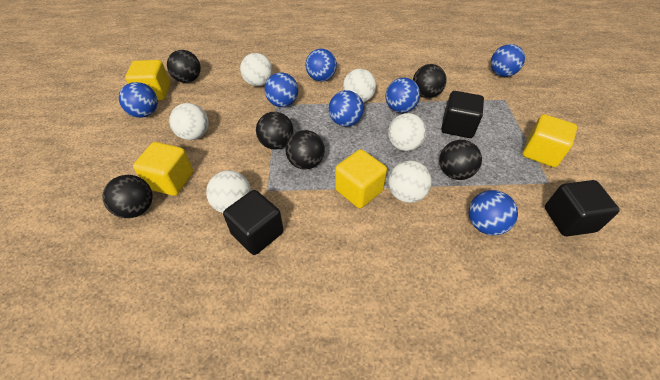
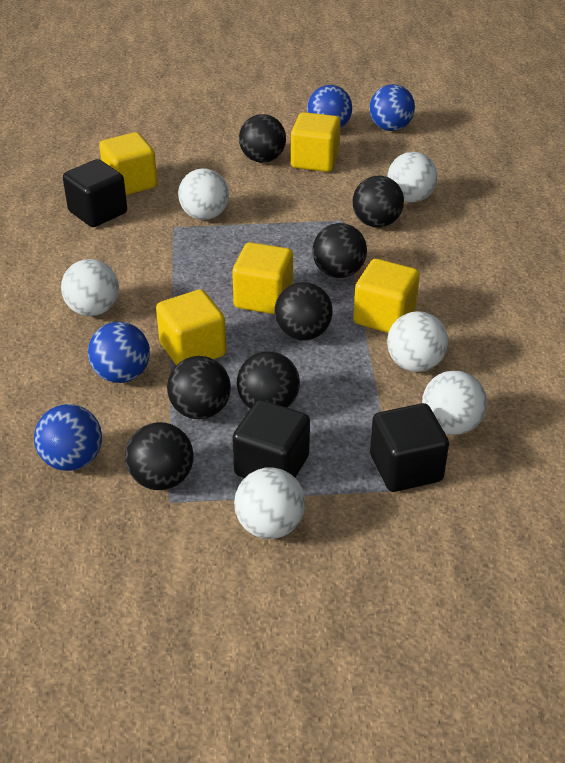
black ball: 6 -> 7
blue ball: 7 -> 4
yellow cube: 4 -> 5

